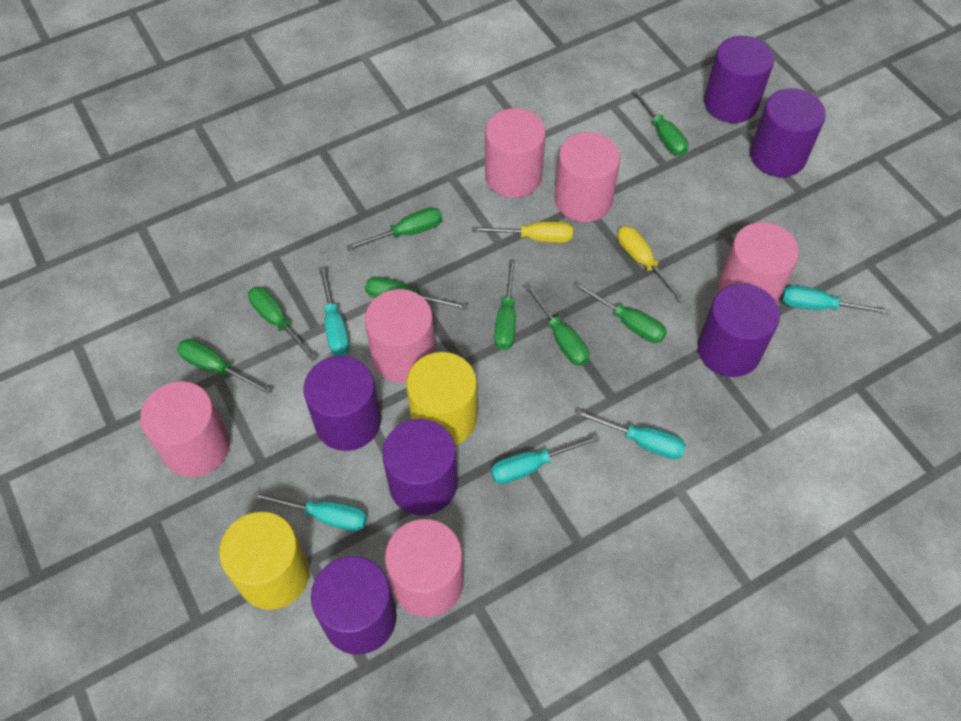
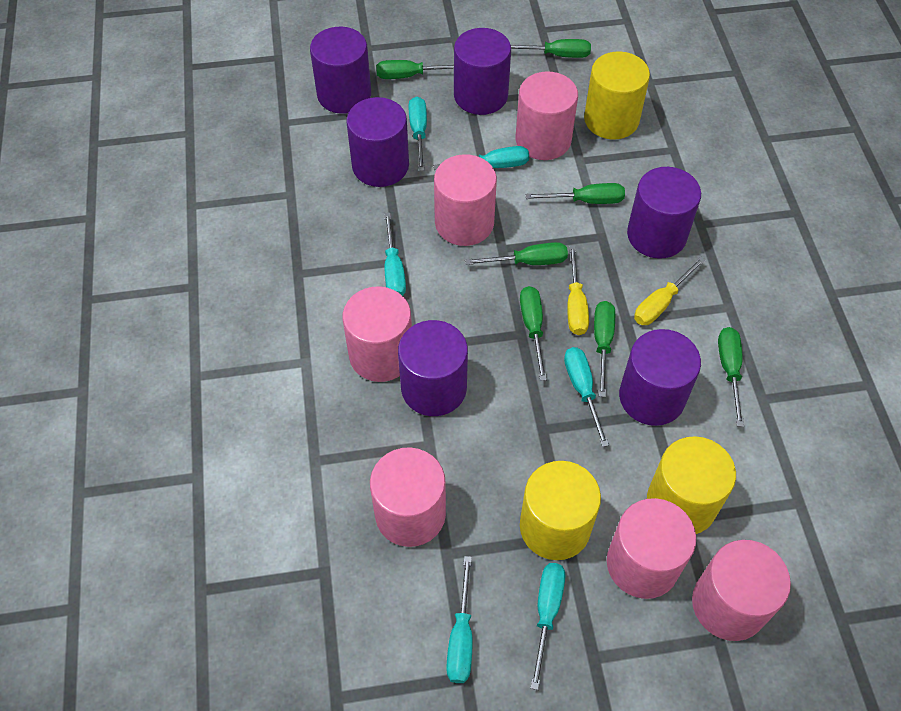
green screwdriver: 8 -> 7
turquoise screwdriver: 5 -> 6
yellow cylinder: 2 -> 3

